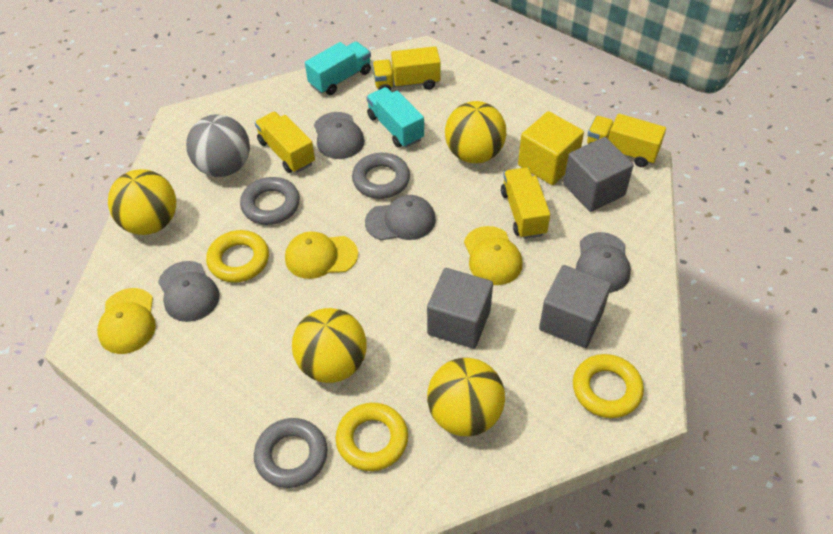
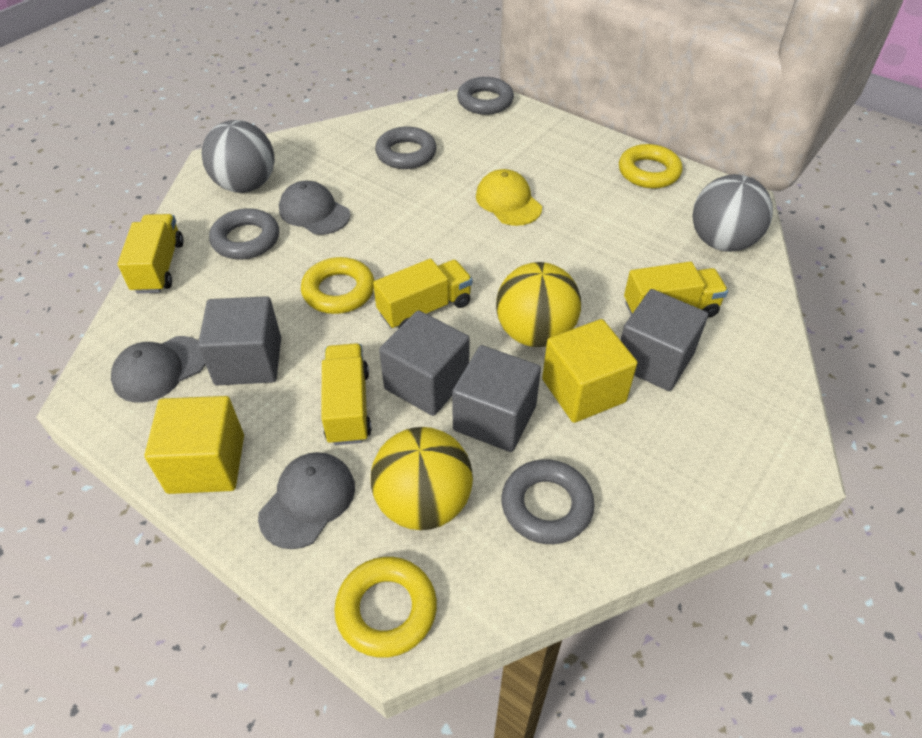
grey ball: 1 -> 2
grey cap: 4 -> 3
grey cube: 3 -> 4
grey ring: 3 -> 4
turquoise truck: 2 -> 0
yellow ball: 4 -> 2
yellow cap: 3 -> 1
yellow cube: 1 -> 2

